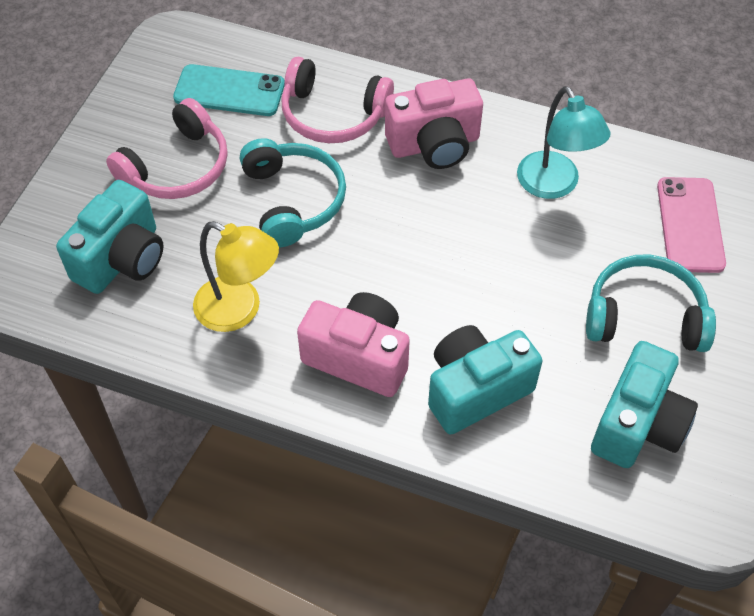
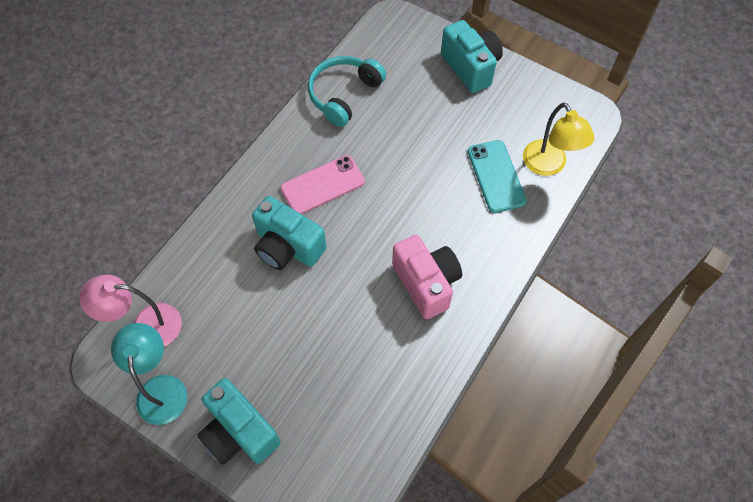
pink camera: 2 -> 1
pink headphones: 2 -> 0
pink lamp: 0 -> 1
turquoise headphones: 2 -> 1

